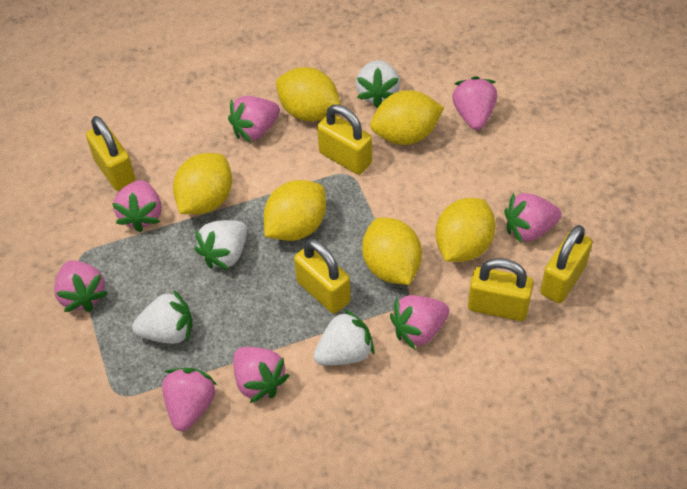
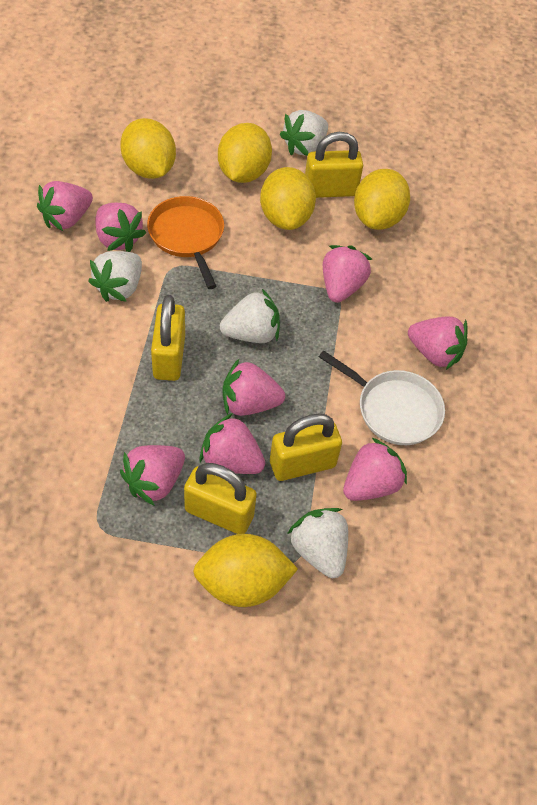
orange pan: 0 -> 1
white pan: 0 -> 1
yellow lemon: 6 -> 5
yellow padlock: 5 -> 4

